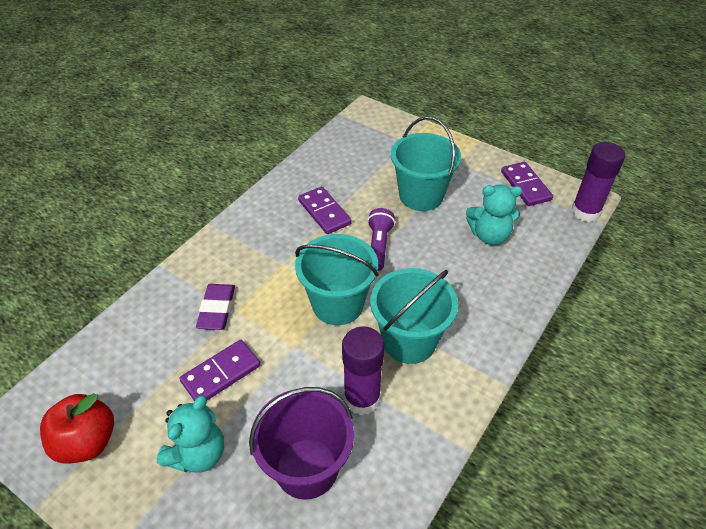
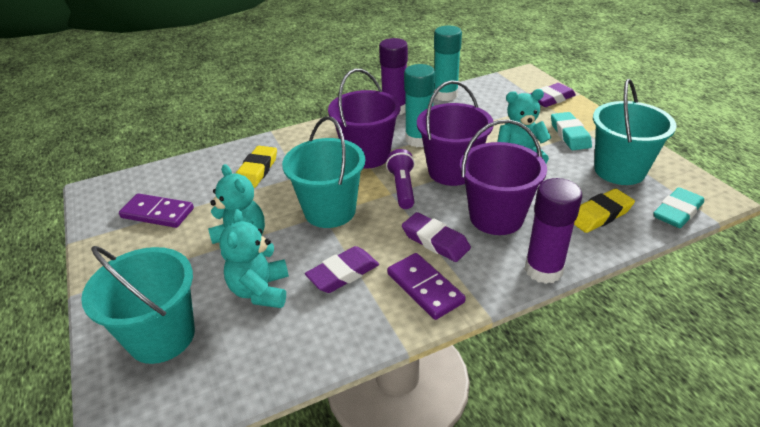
purple bucket: 1 -> 3
purple domino: 3 -> 2
purple eraser: 1 -> 3
red apple: 1 -> 0
turquoise eraser: 0 -> 2
turquoise glue stick: 0 -> 2
turquoise teddy bear: 2 -> 3
yellow eraser: 0 -> 2

